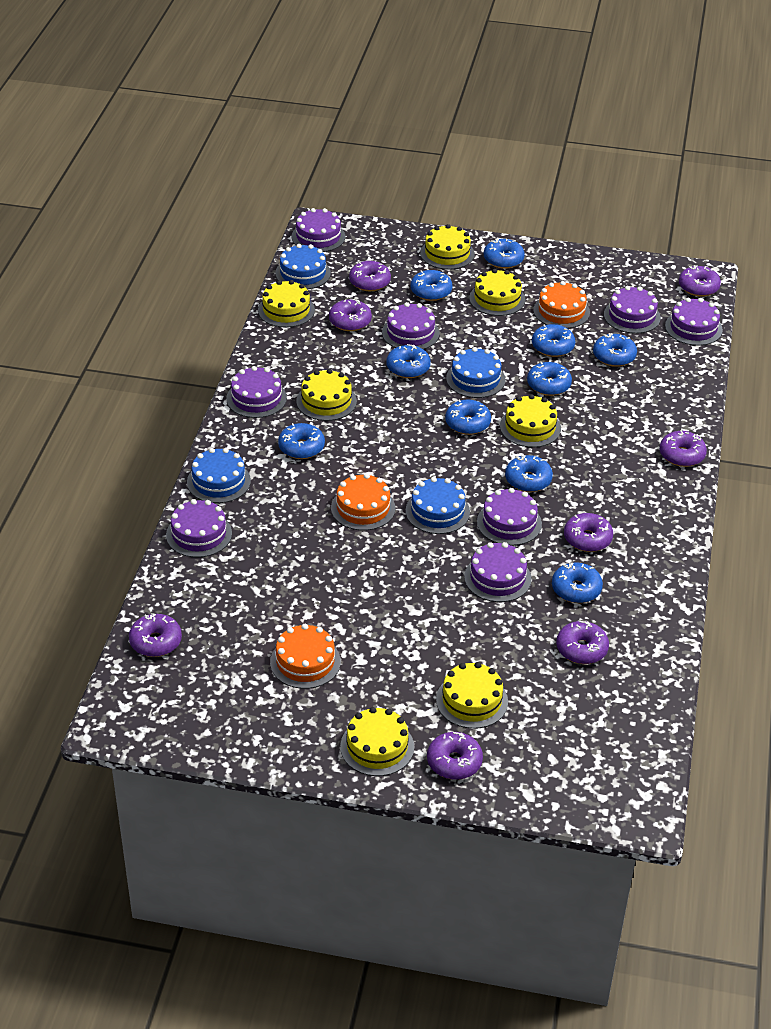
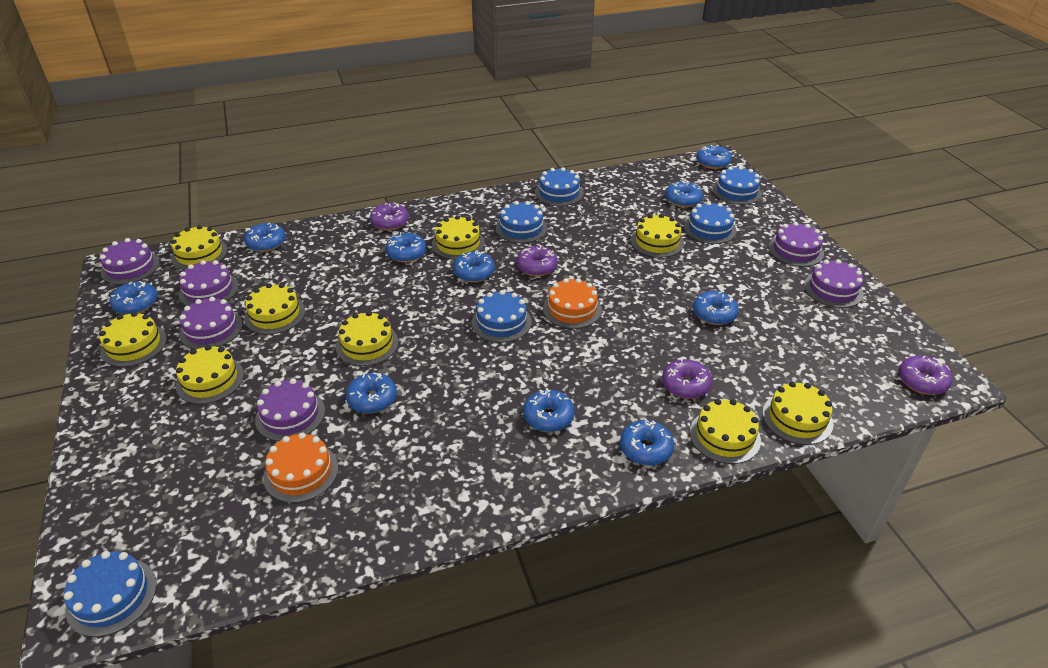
blue cake: 4 -> 6
orange cake: 3 -> 2
purple cake: 8 -> 6
purple donut: 8 -> 4
yellow cake: 7 -> 9

